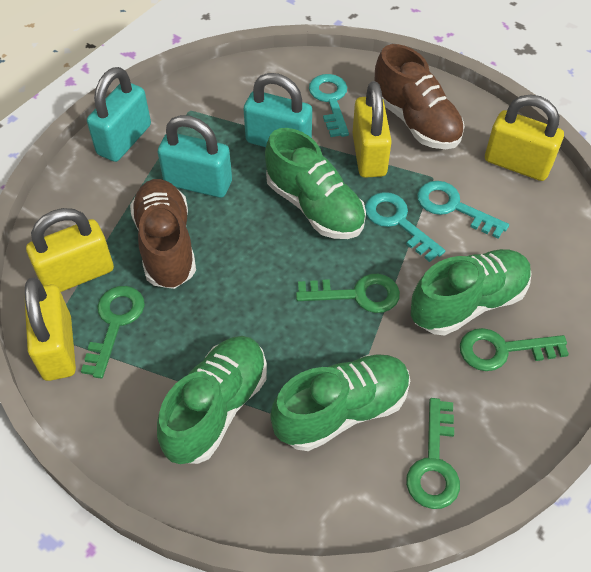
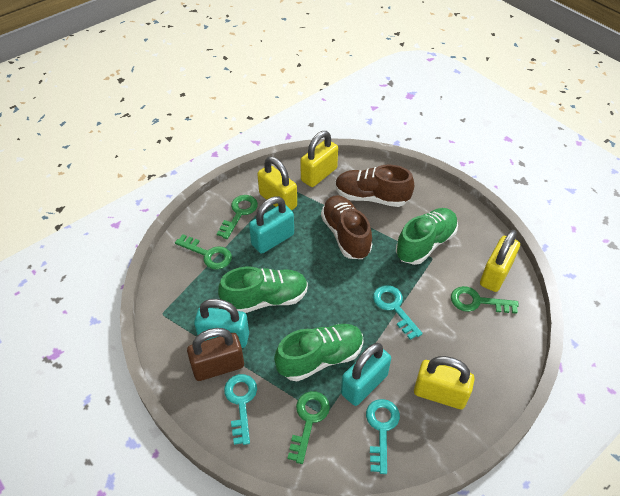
brown padlock: 0 -> 1
green shoe: 4 -> 3

